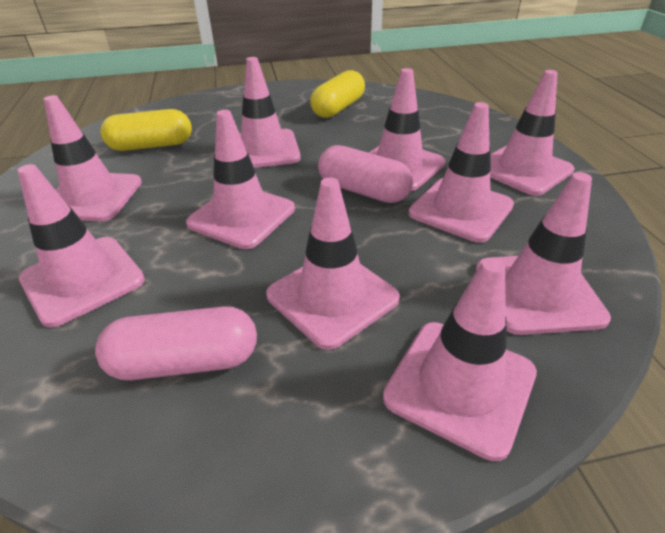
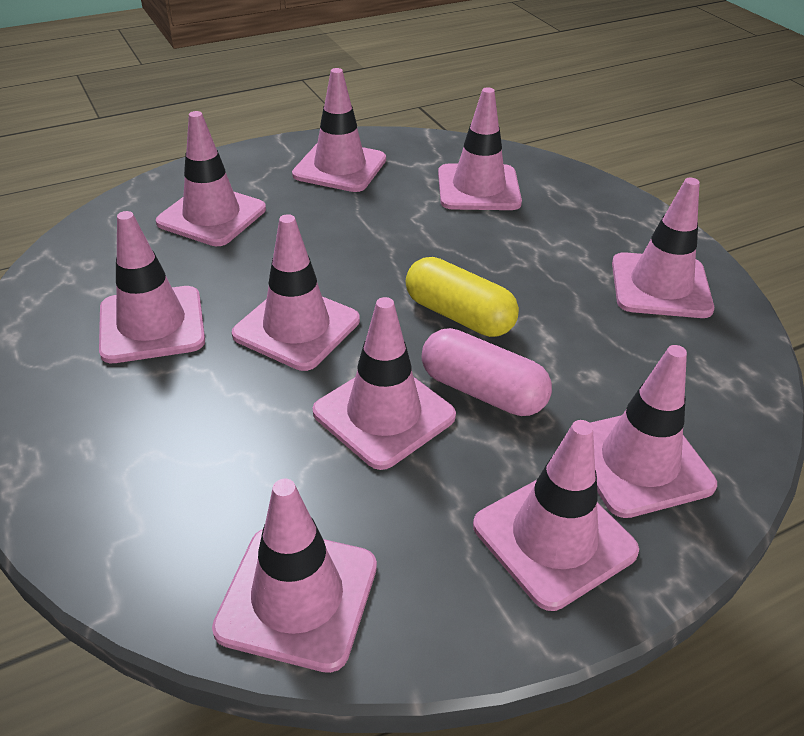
pink capsule: 2 -> 1
yellow capsule: 2 -> 1

